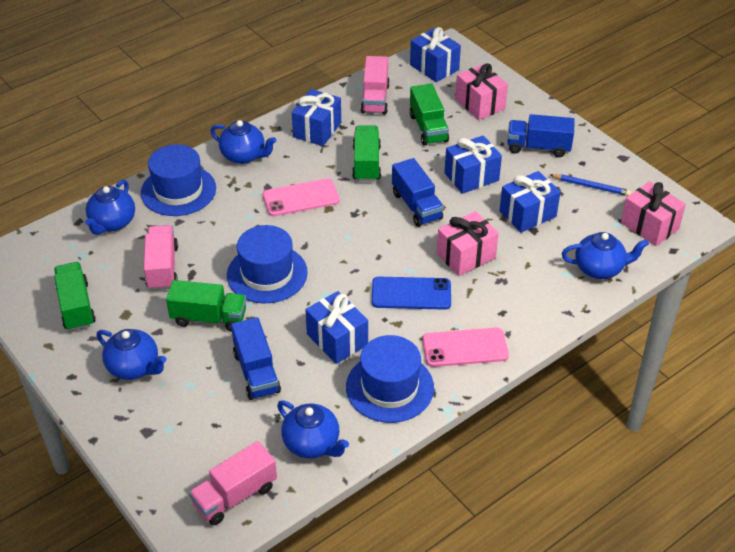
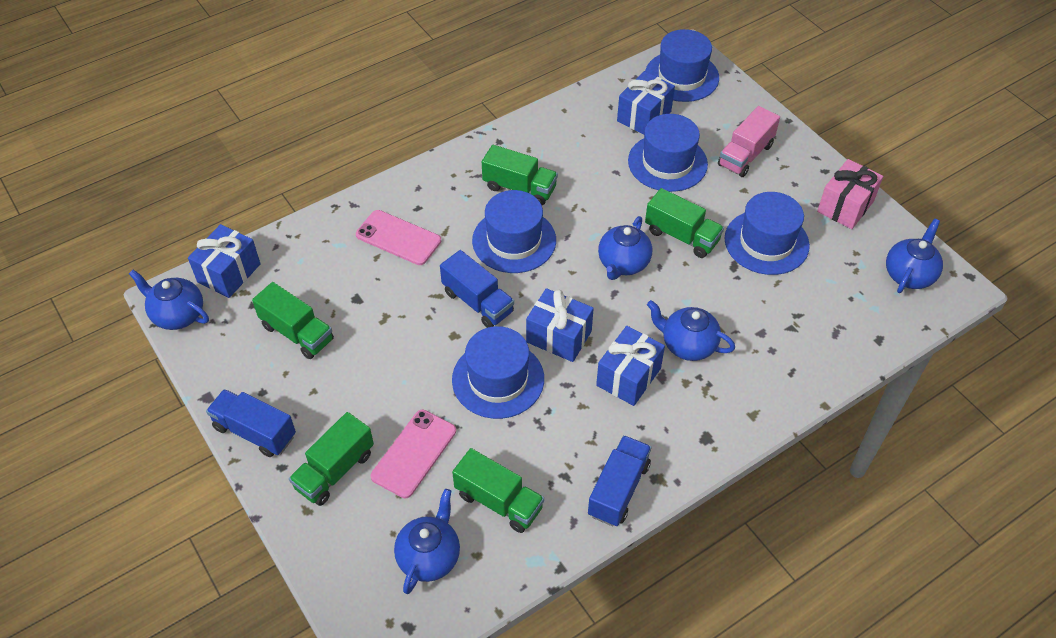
blue gift: 5 -> 4
blue hat: 3 -> 5
blue pencil: 1 -> 0
blue phone: 1 -> 0
green truck: 4 -> 5
pink gift: 3 -> 1
pink truck: 3 -> 1

